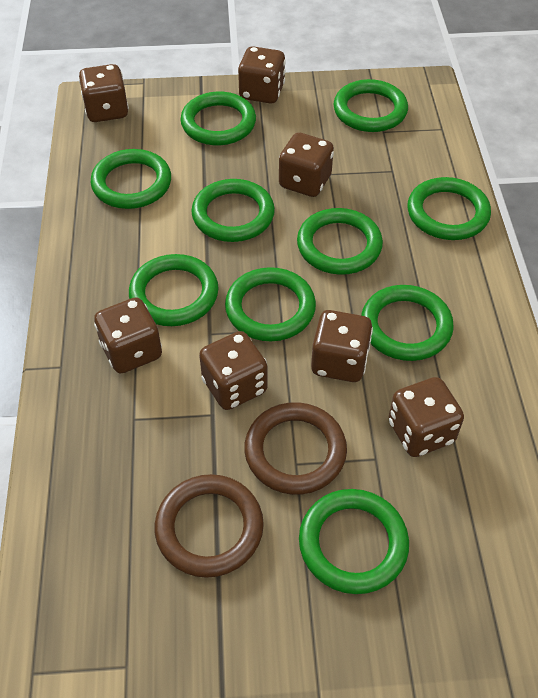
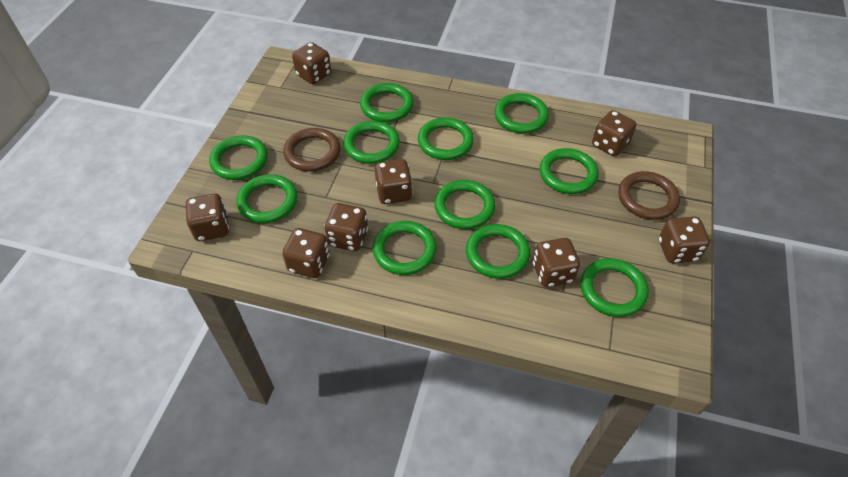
brown dice: 7 -> 8
green ring: 10 -> 11

